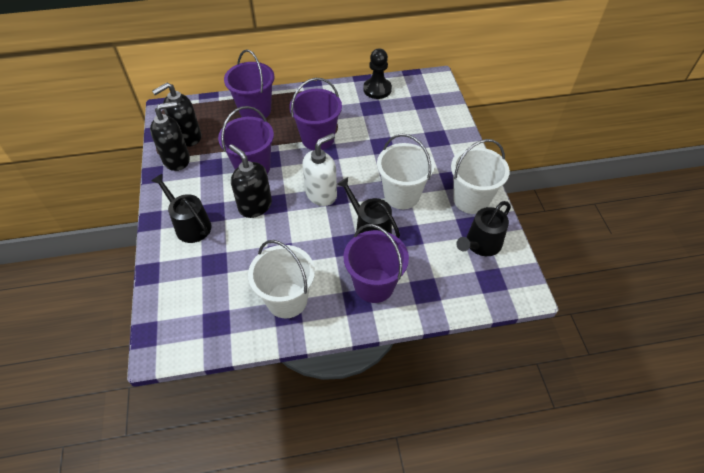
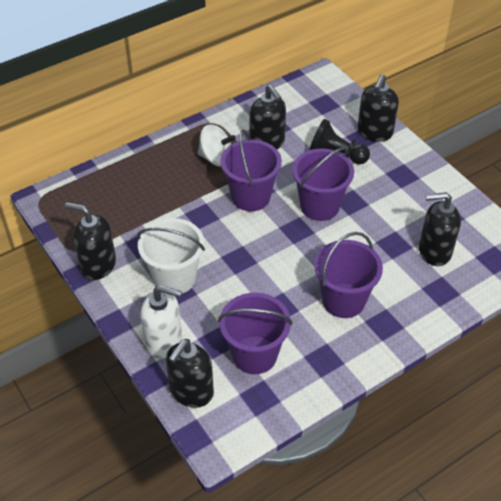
black soap dispenser: 3 -> 5
black watering can: 3 -> 0
white bucket: 3 -> 1
white spinning top: 0 -> 1

